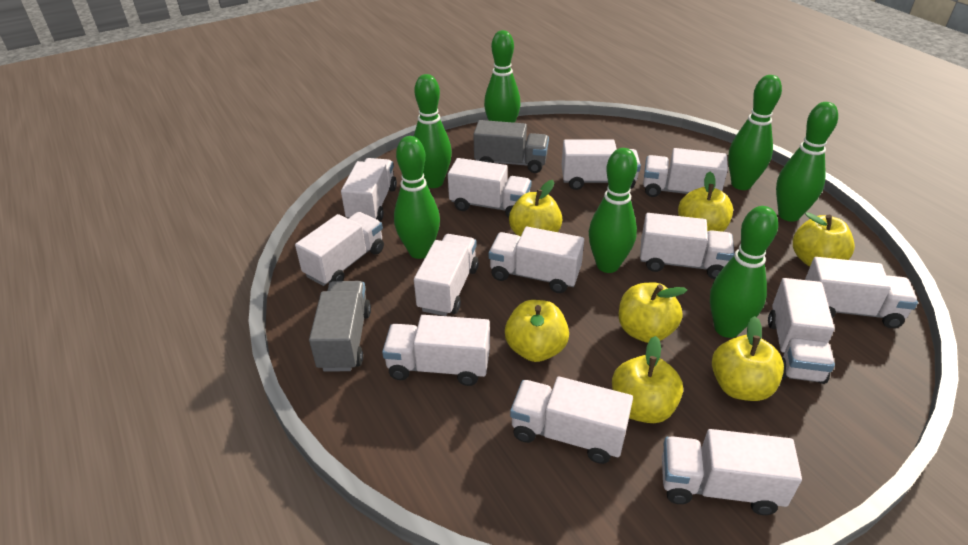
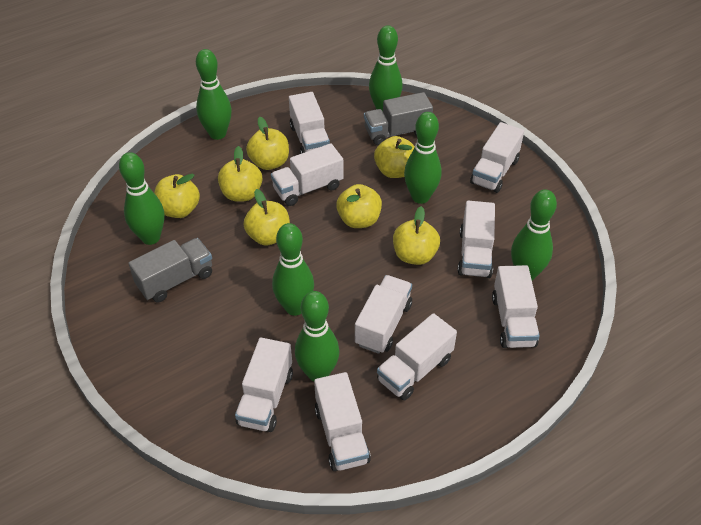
white truck: 13 -> 9

